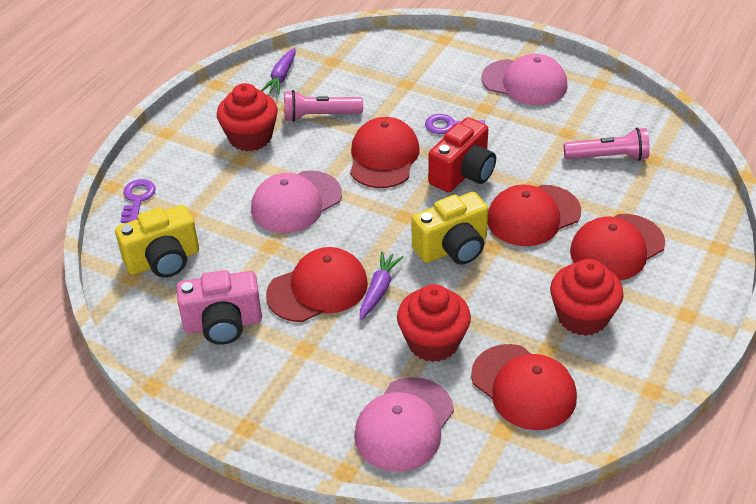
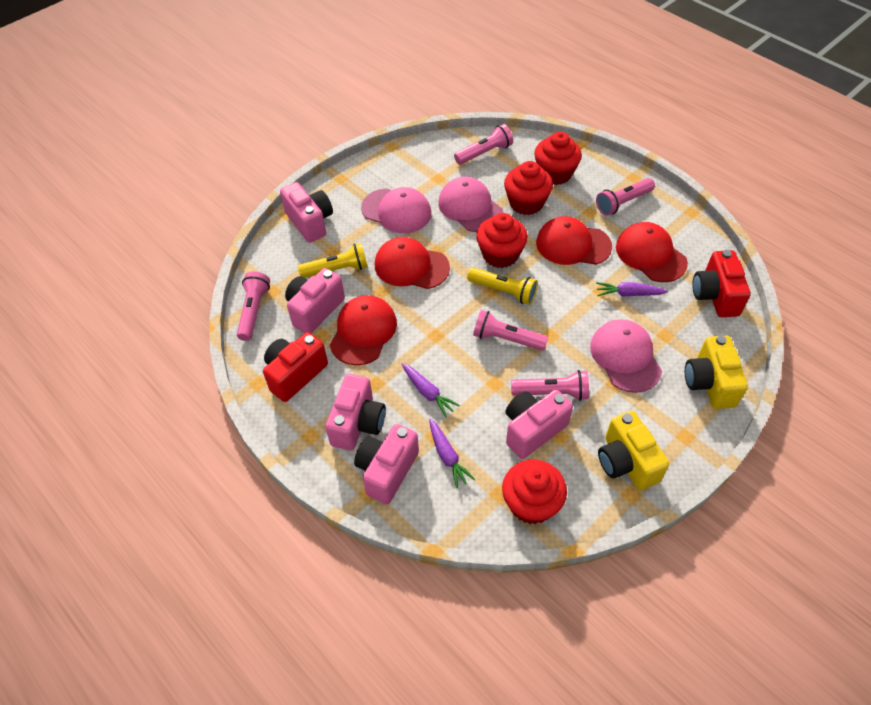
pink camera: 1 -> 5
pink flashlight: 2 -> 5
purple carrot: 2 -> 3
purple key: 2 -> 0
red camera: 1 -> 2
red cap: 5 -> 4
red cupcake: 3 -> 4
yellow flashlight: 0 -> 2

